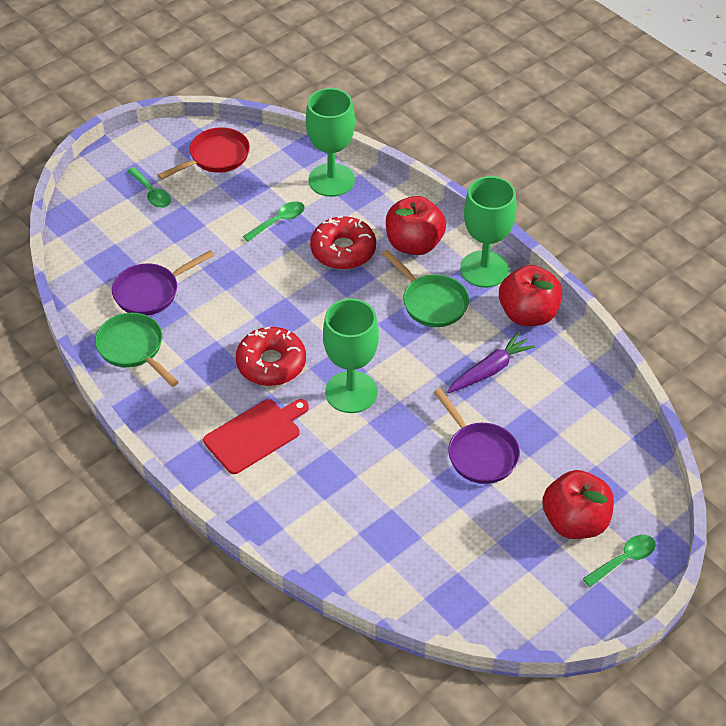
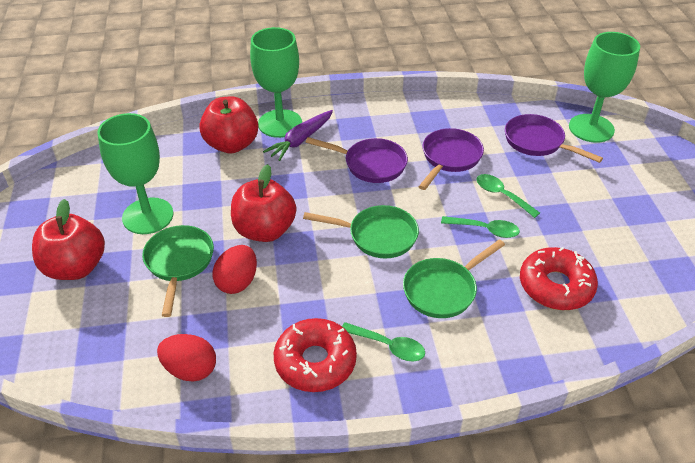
green pan: 2 -> 3
purple pan: 2 -> 3
red cutting board: 1 -> 0
red egg: 0 -> 2
red pan: 1 -> 0

